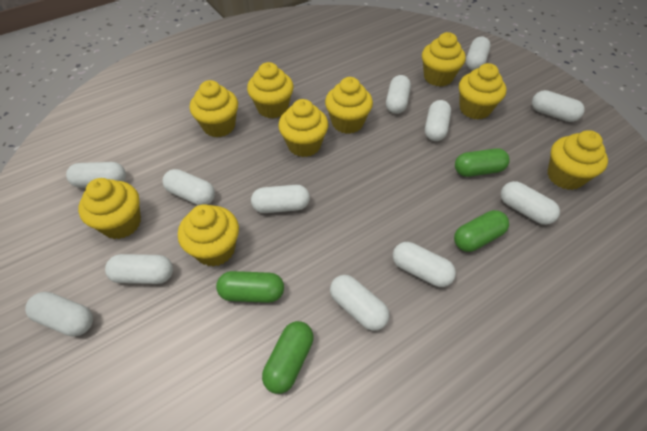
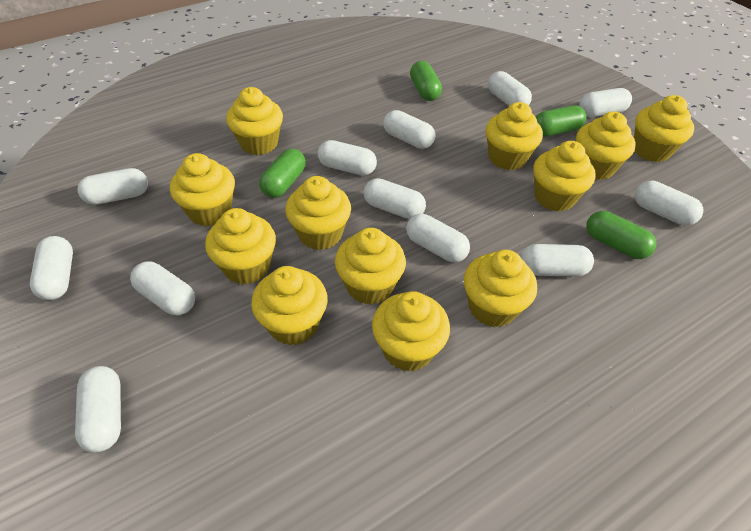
yellow cupcake: 9 -> 12

